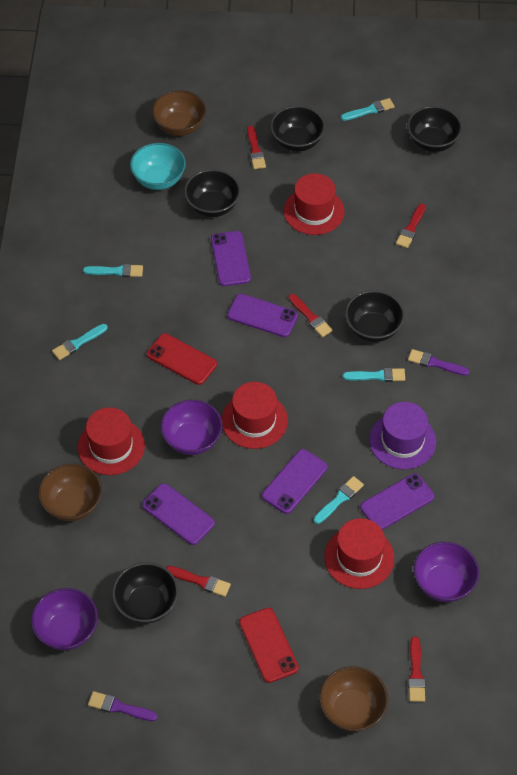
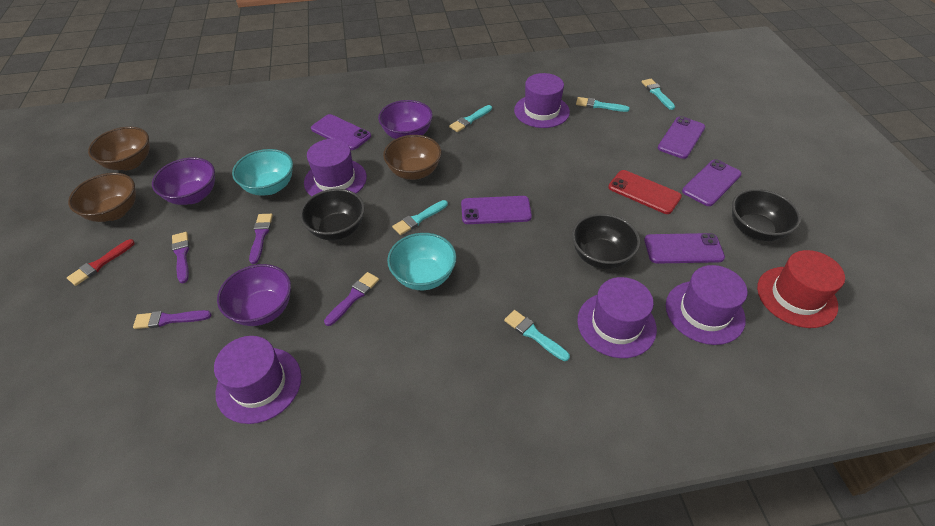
black bowl: 5 -> 3
purple brush: 2 -> 4
purple hat: 1 -> 5
red brush: 5 -> 1
red hat: 4 -> 1
red phone: 2 -> 1
turquoise bowl: 1 -> 2

